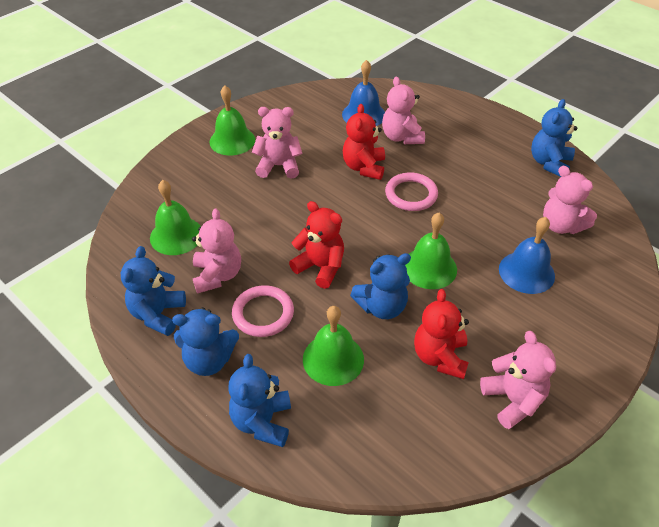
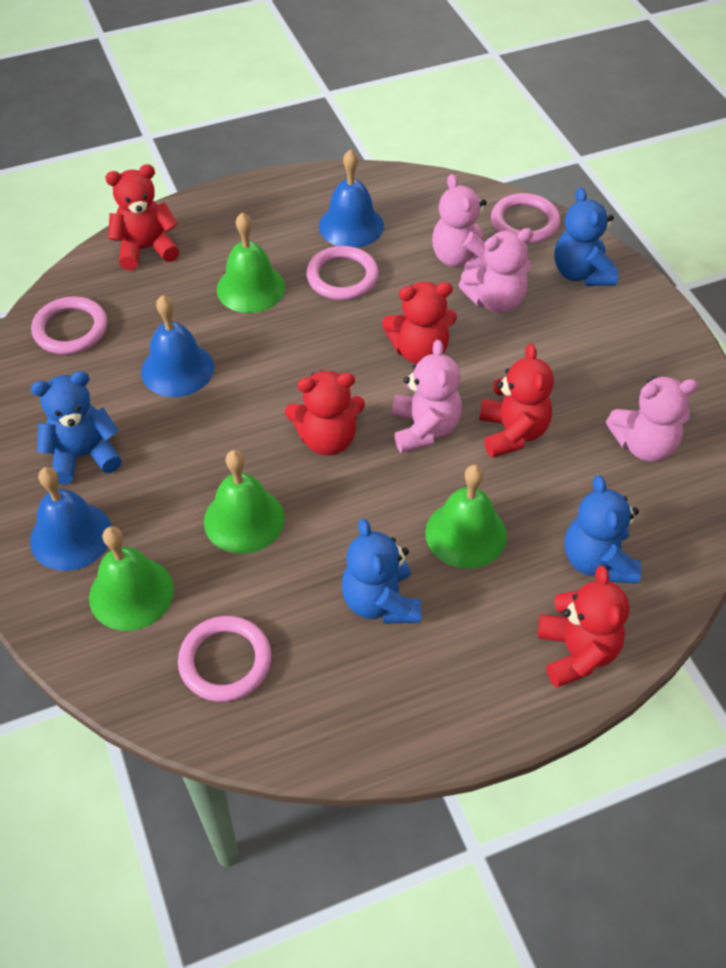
blue bell: 2 -> 3
blue teddy bear: 5 -> 4
pink ring: 2 -> 4
pink teddy bear: 5 -> 4
red teddy bear: 3 -> 5

